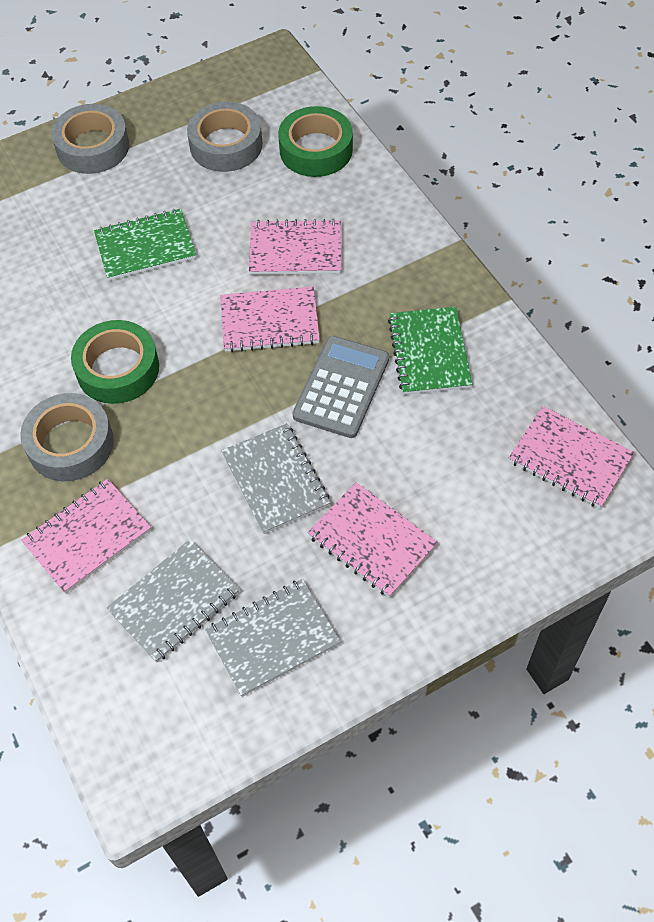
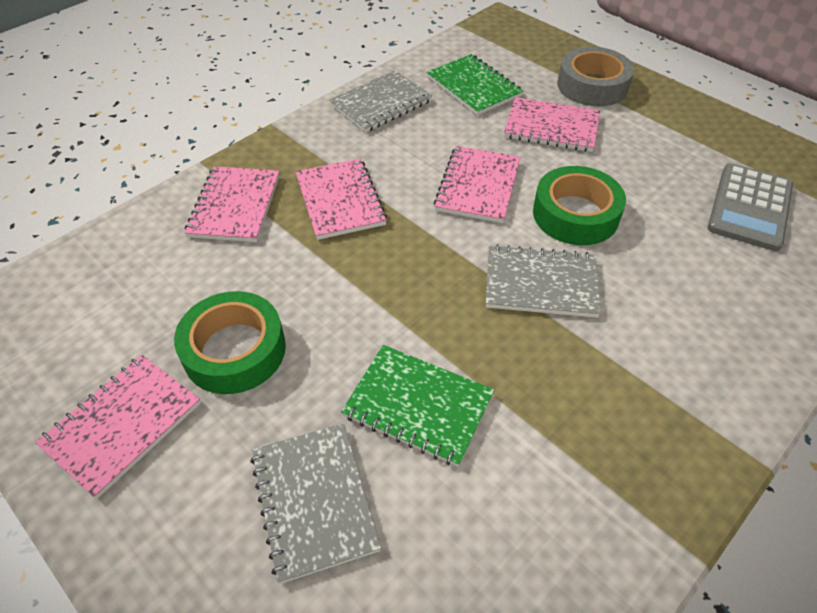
grey tape: 3 -> 1

